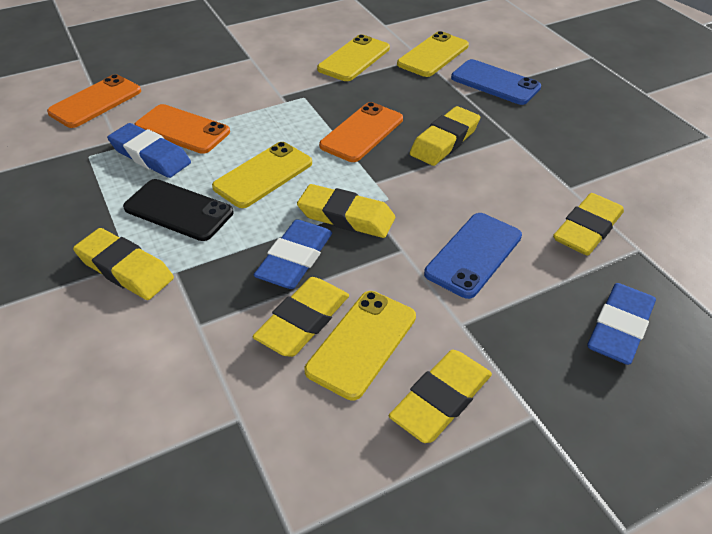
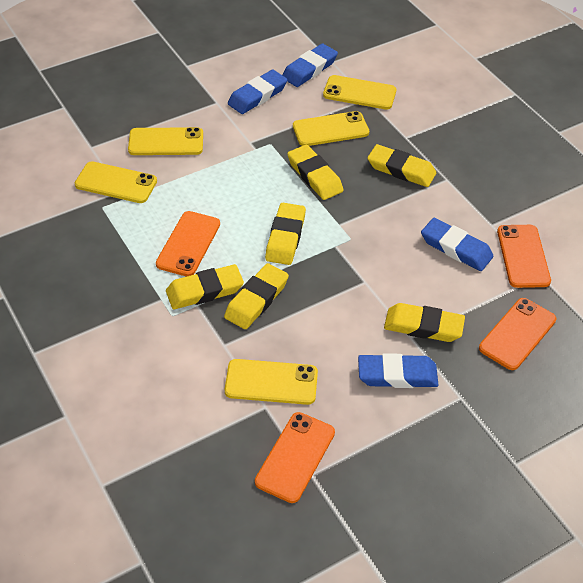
black phone: 1 -> 0
blue eraser: 3 -> 4
blue phone: 2 -> 0
orange phone: 3 -> 4
yellow phone: 4 -> 5

